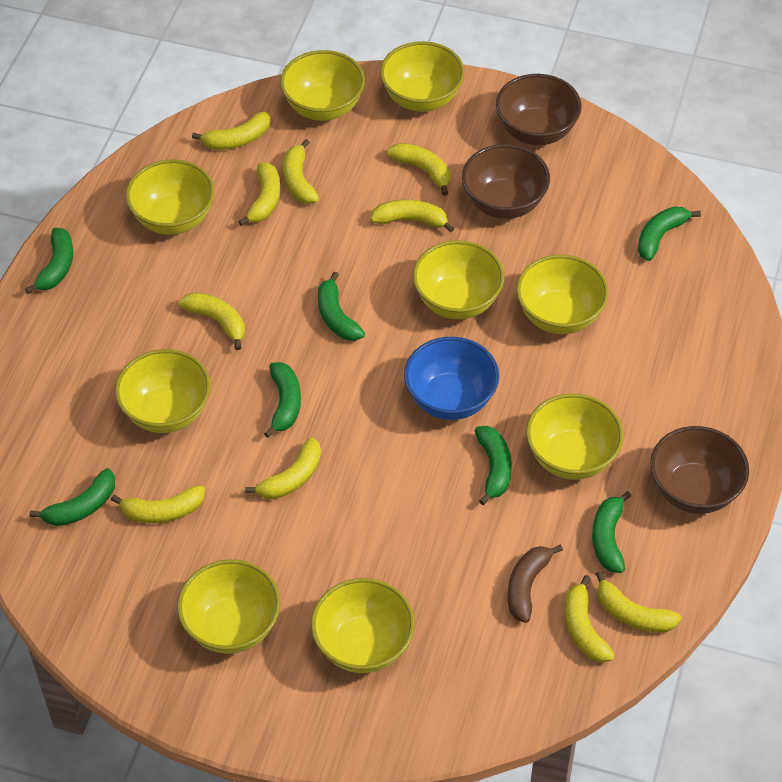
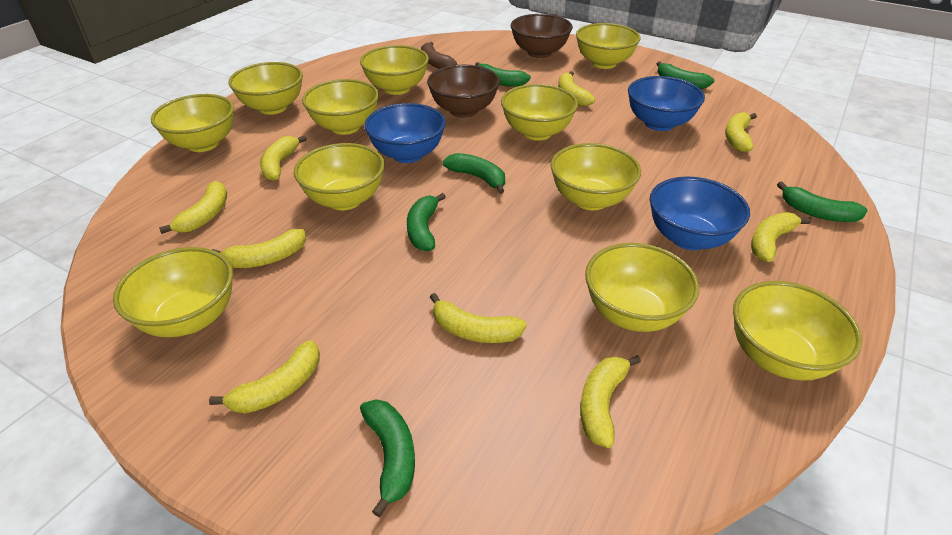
blue bowl: 1 -> 3
brown bowl: 3 -> 2
green banana: 7 -> 6
yellow banana: 10 -> 9
yellow bowl: 9 -> 11

